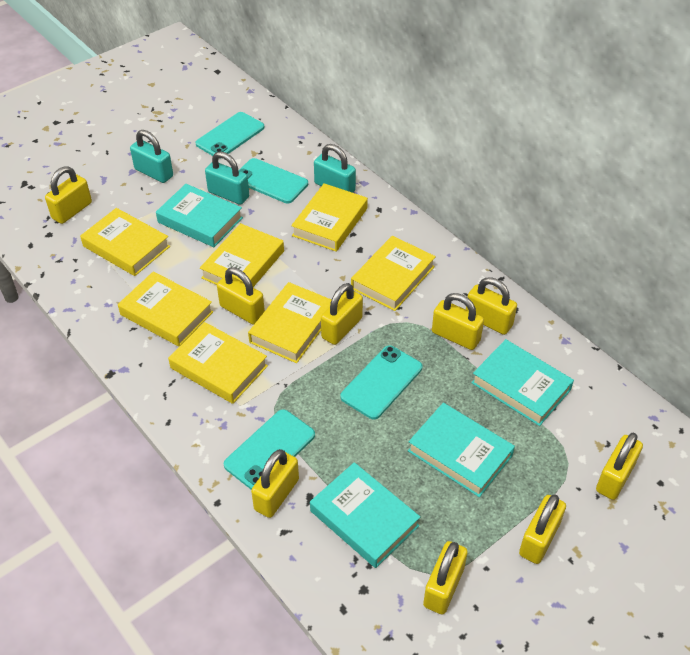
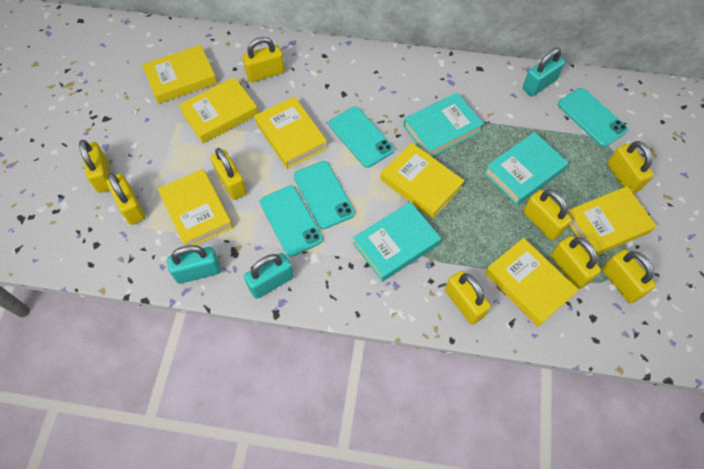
turquoise book: 4 -> 3

